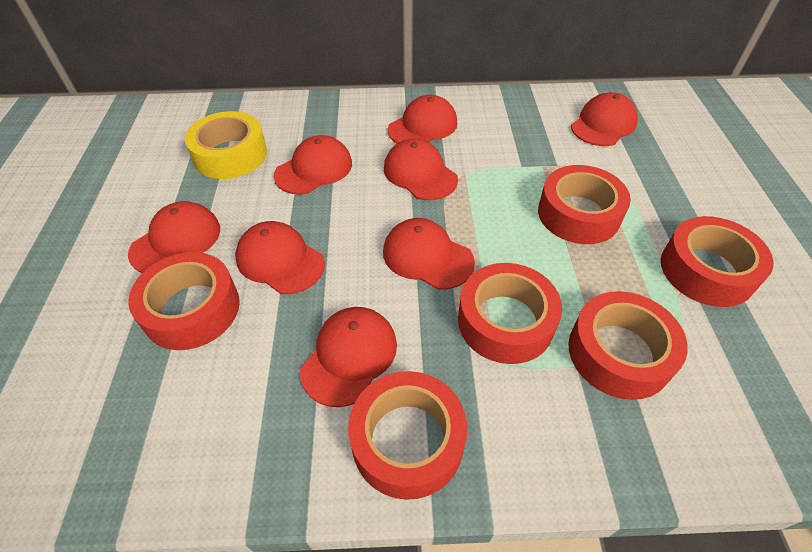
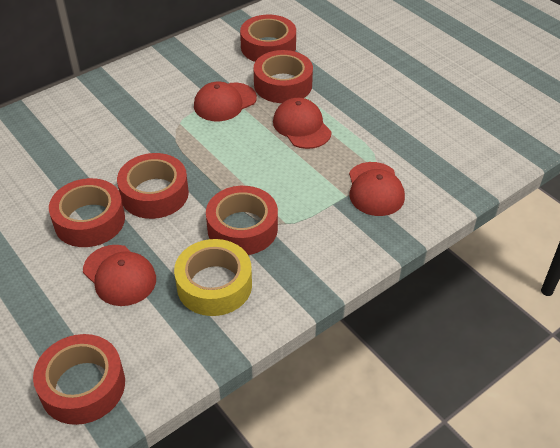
red cap: 8 -> 4

